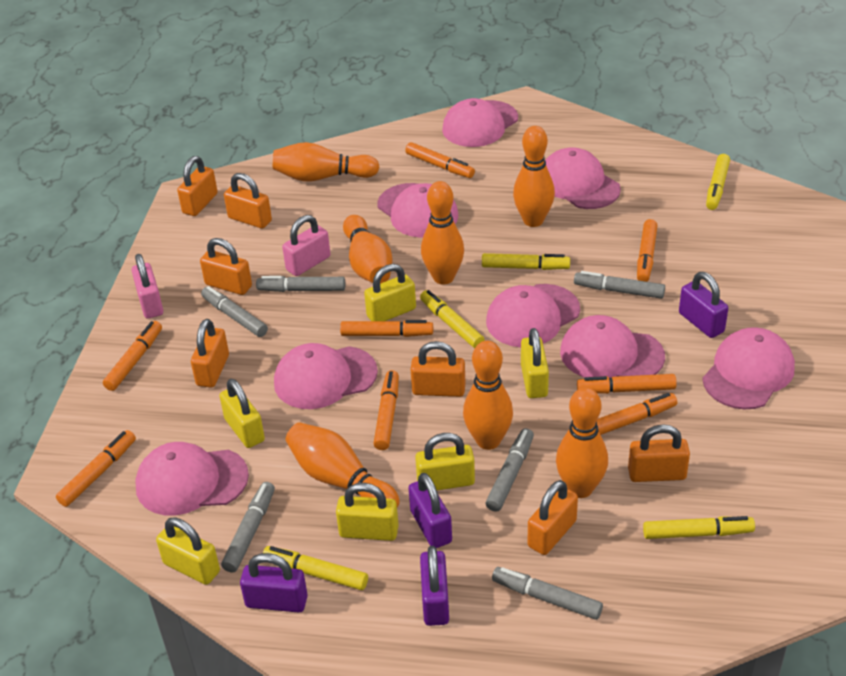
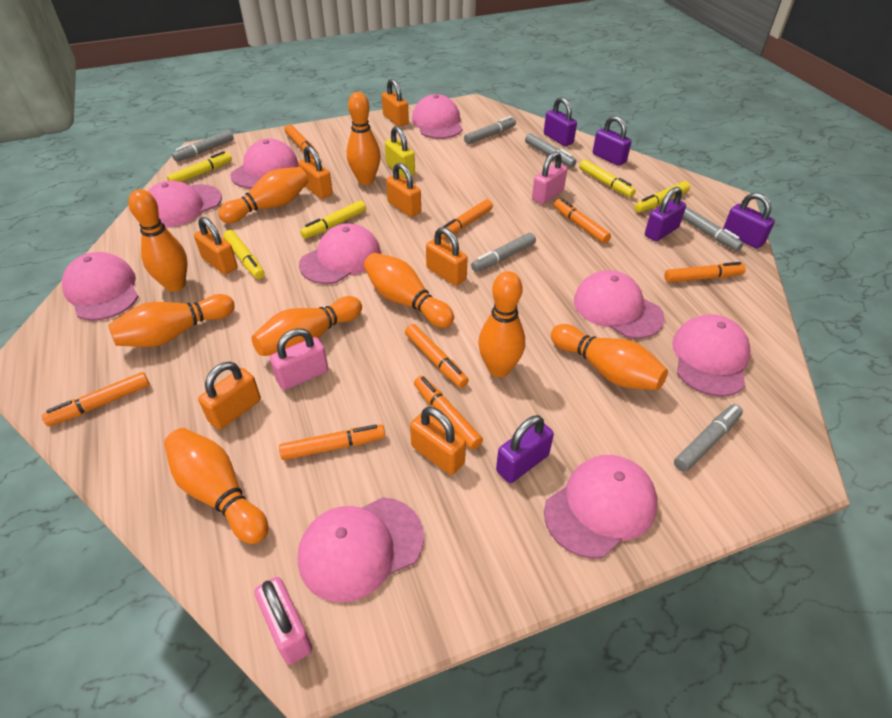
orange bowling pin: 7 -> 9
pink cap: 8 -> 9
pink padlock: 2 -> 3
purple padlock: 4 -> 5
yellow padlock: 6 -> 1

